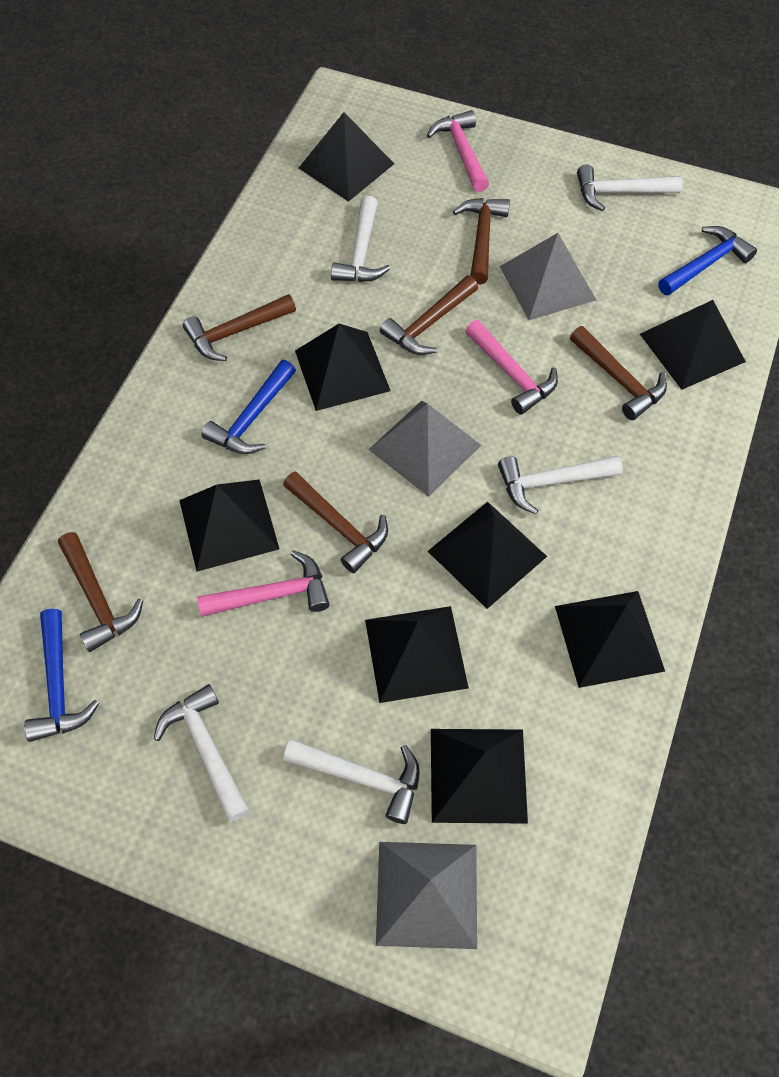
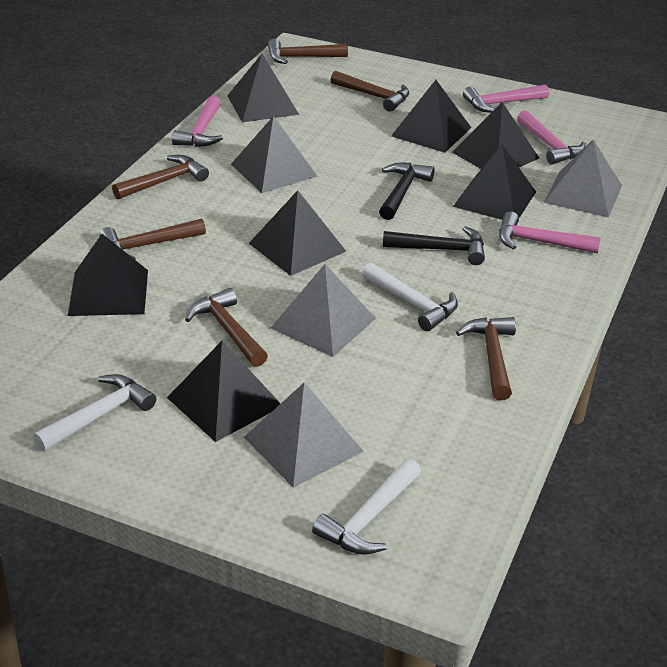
black hammer: 0 -> 2
blue hammer: 3 -> 0
pink hammer: 3 -> 4
white hammer: 5 -> 3

